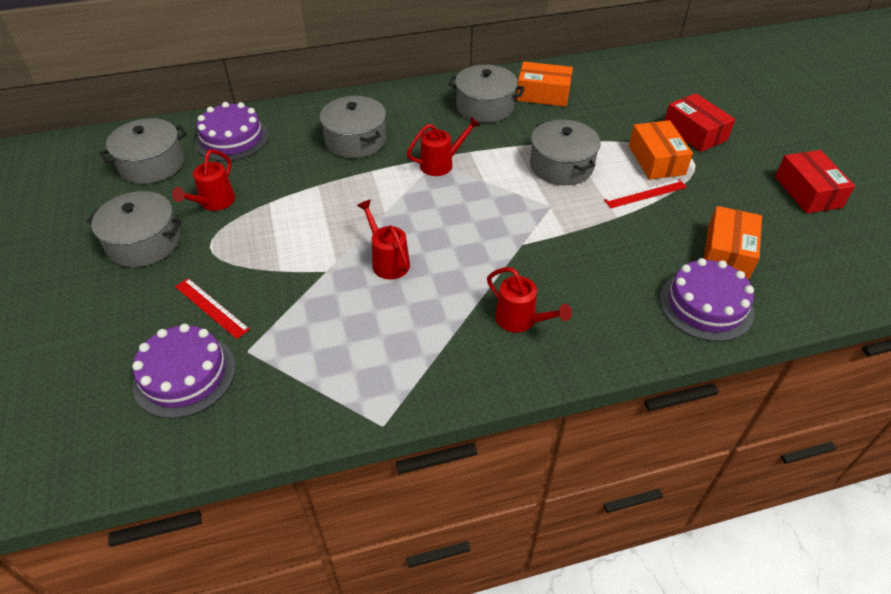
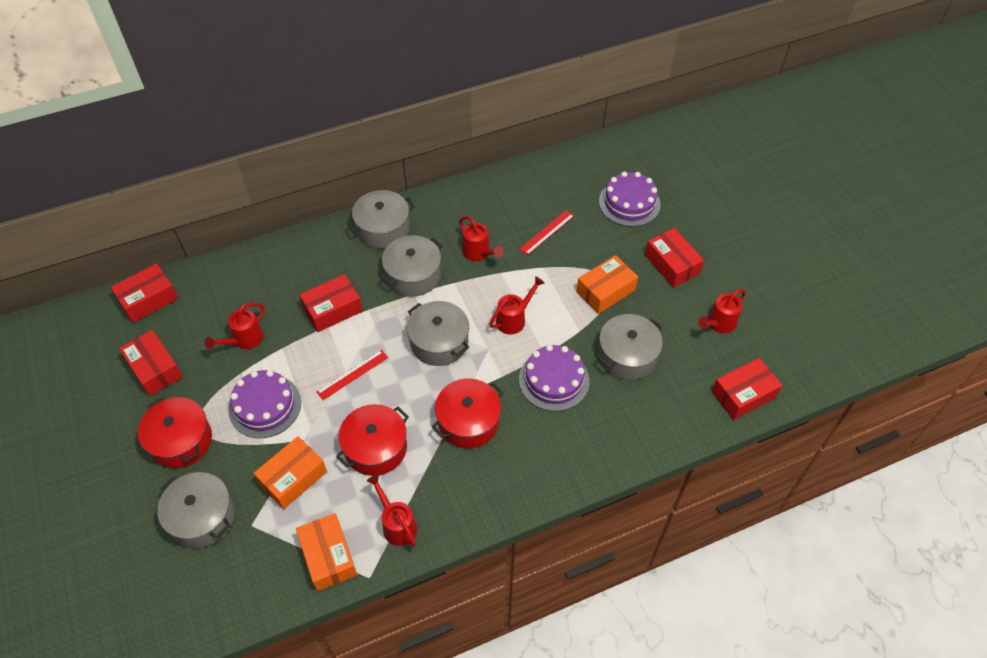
red box: 2 -> 5
red pot: 0 -> 3
red watering can: 4 -> 5

